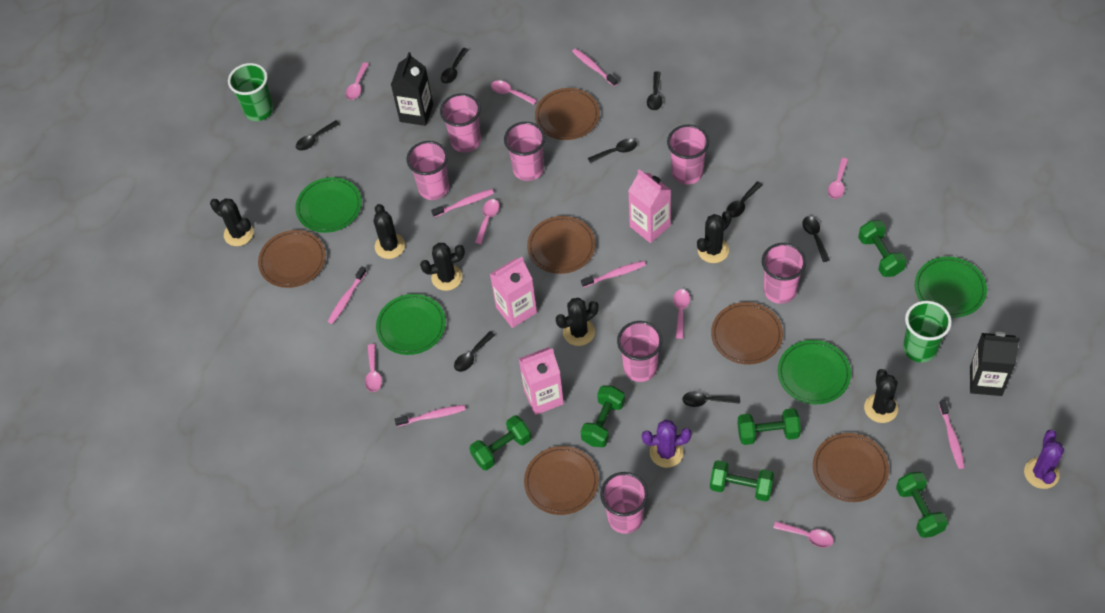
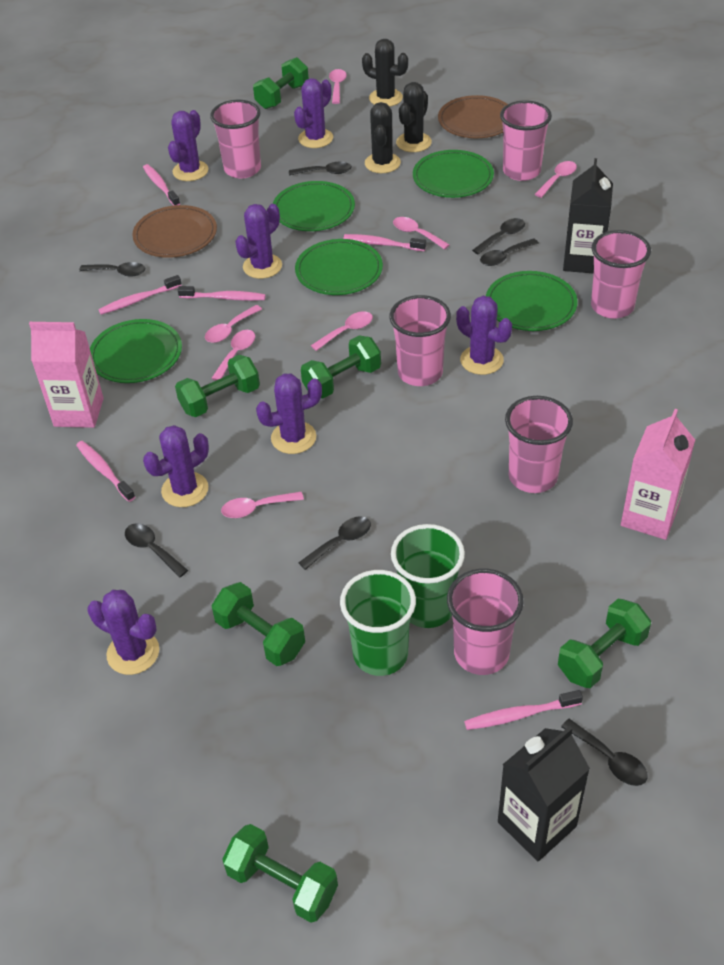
black cactus: 6 -> 3
black spoon: 8 -> 7
brown plate: 6 -> 2
green plate: 4 -> 5
pink carton: 3 -> 2
pink cup: 7 -> 6
purple cactus: 2 -> 7

